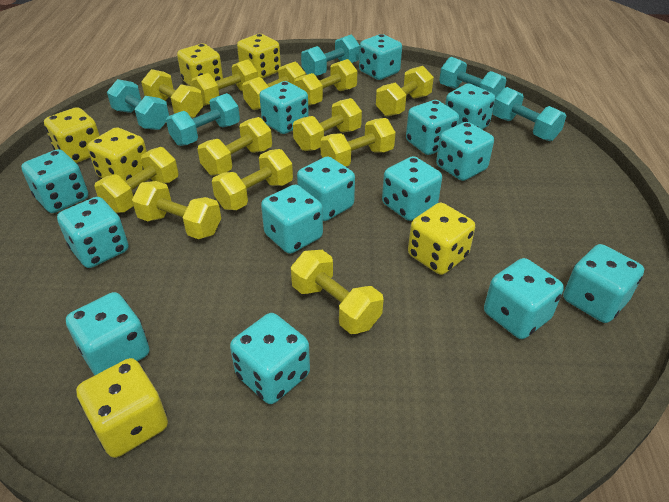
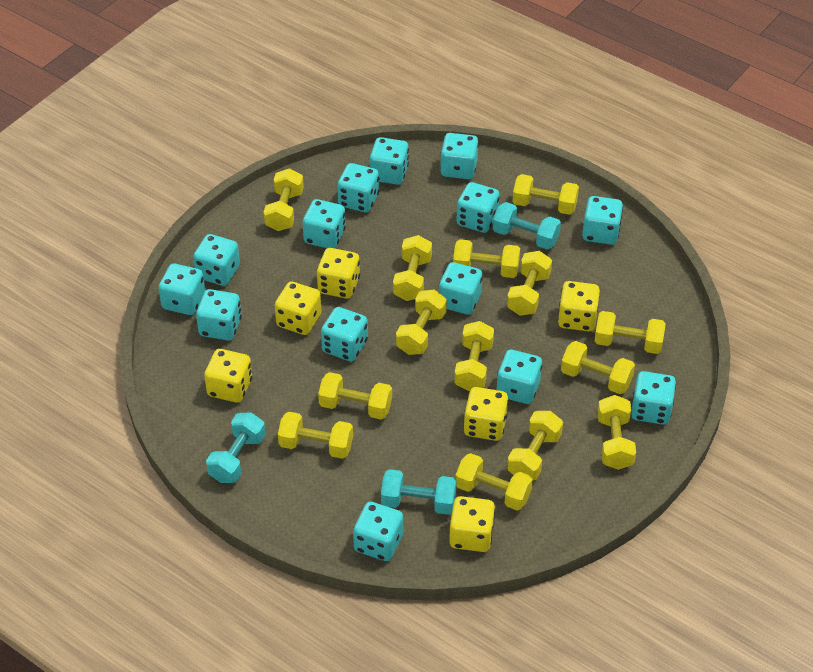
turquoise dumbbell: 5 -> 3
yellow dumbbell: 12 -> 14

